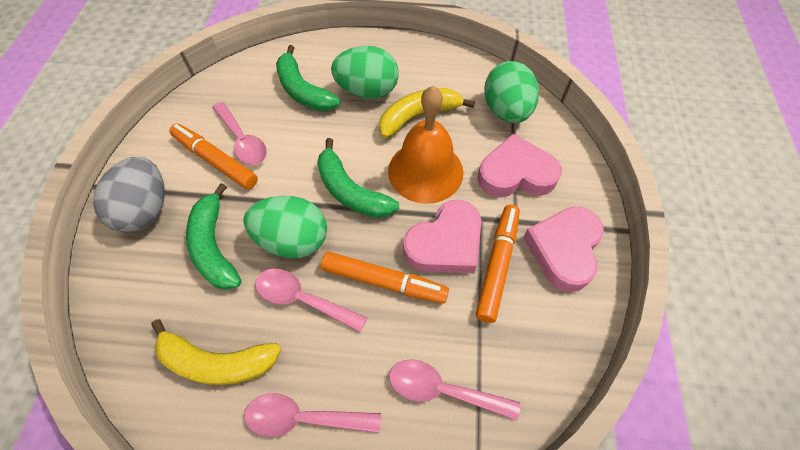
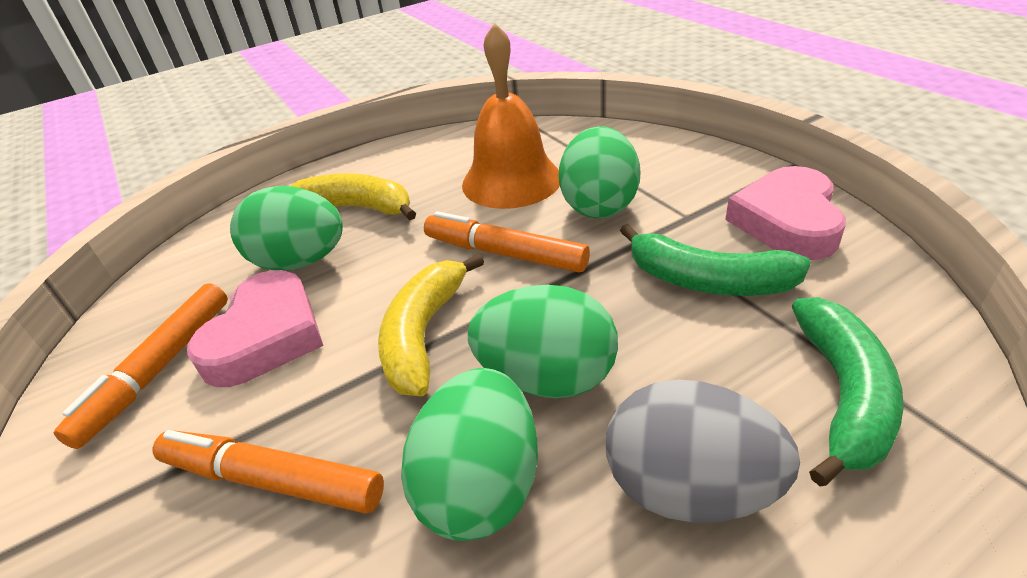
green banana: 3 -> 2
green egg: 3 -> 4
pink heart: 3 -> 2
pink spoon: 4 -> 0

